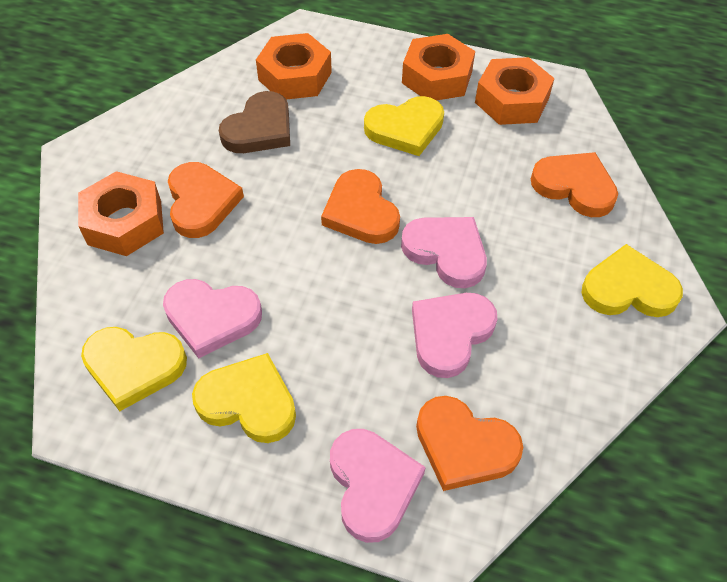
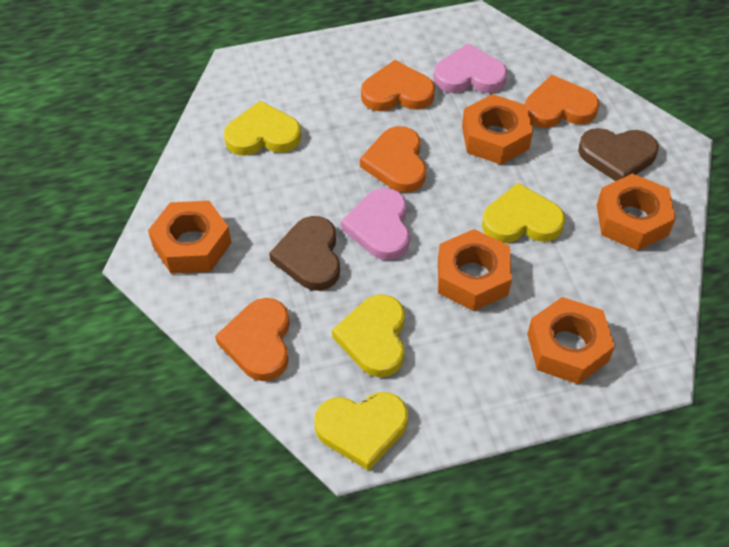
brown heart: 1 -> 2
orange nut: 4 -> 5
pink heart: 4 -> 2

